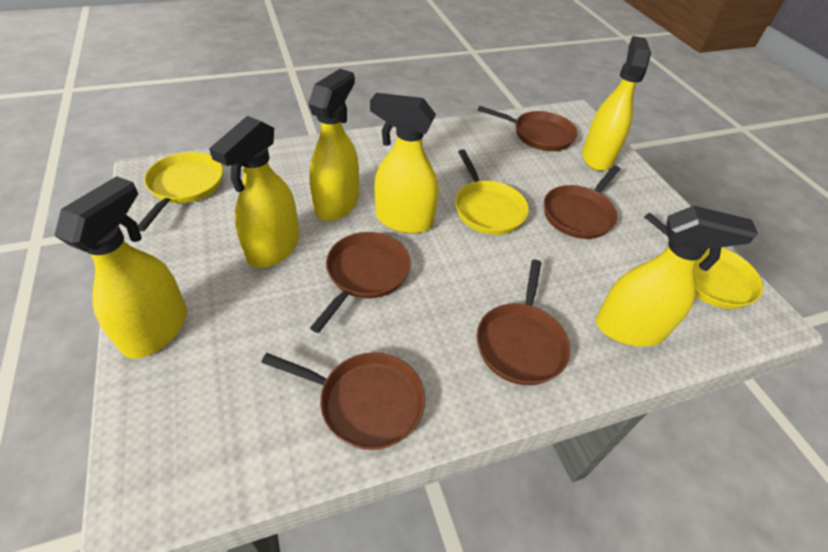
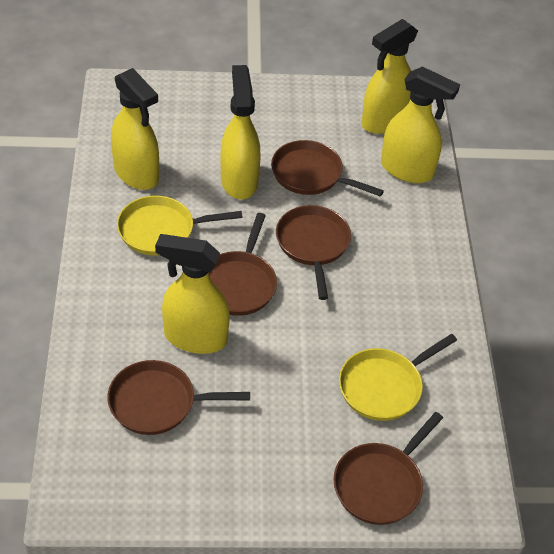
yellow pan: 3 -> 2
yellow spray bottle: 6 -> 5

